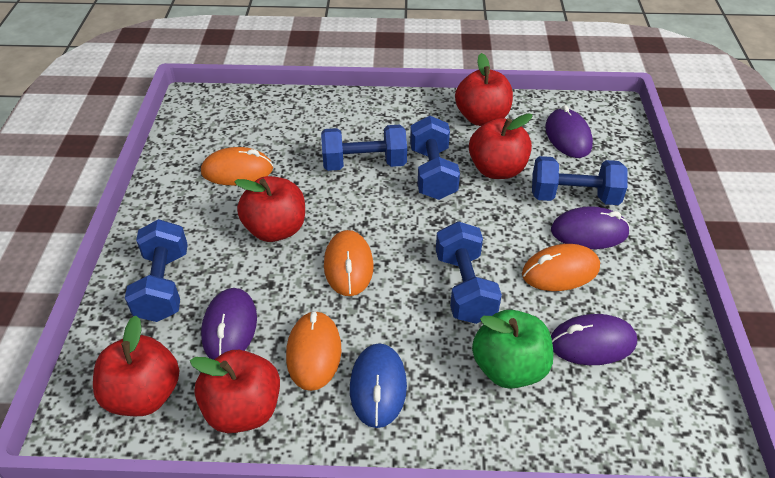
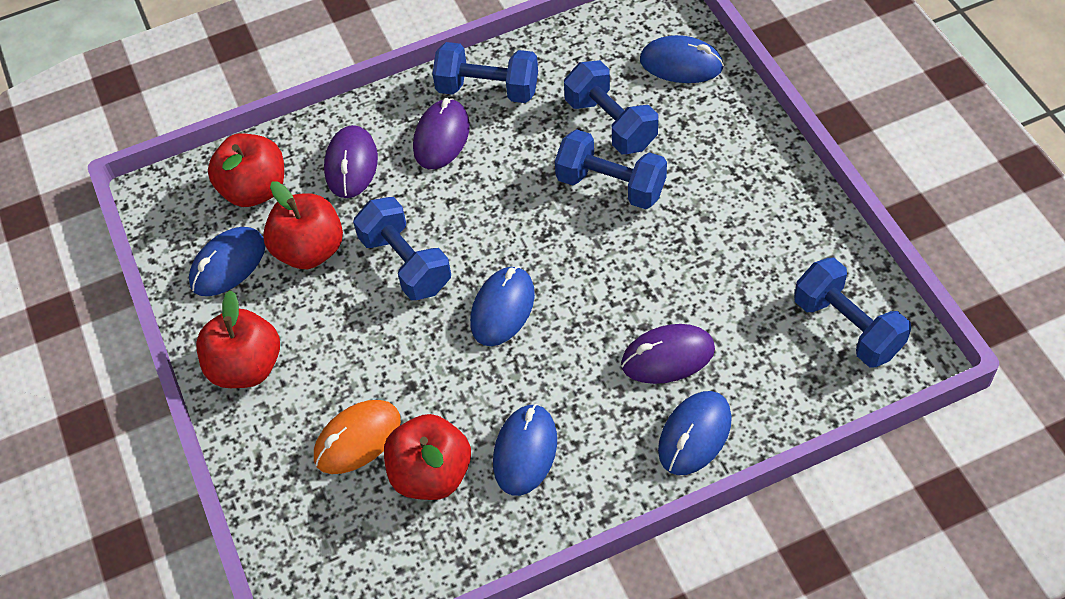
blue mouse: 1 -> 5
green apple: 1 -> 0
orange mouse: 4 -> 1
purple mouse: 4 -> 3
red apple: 5 -> 4

